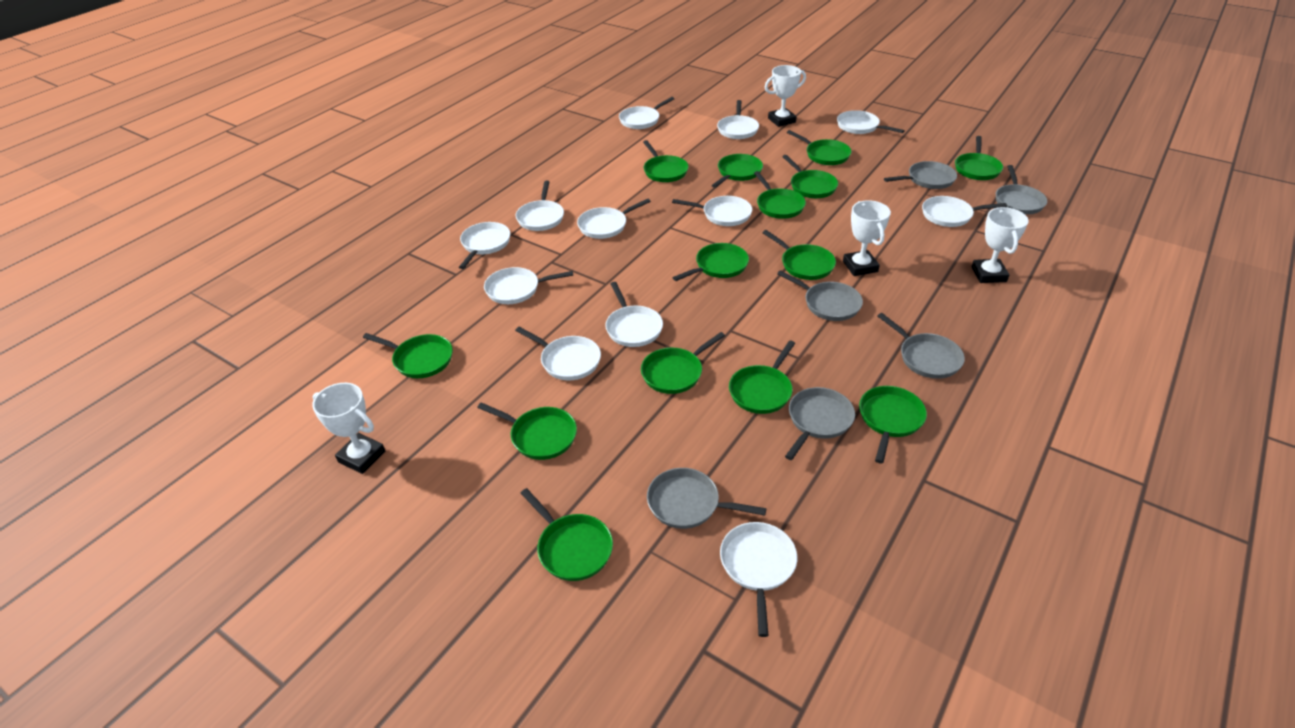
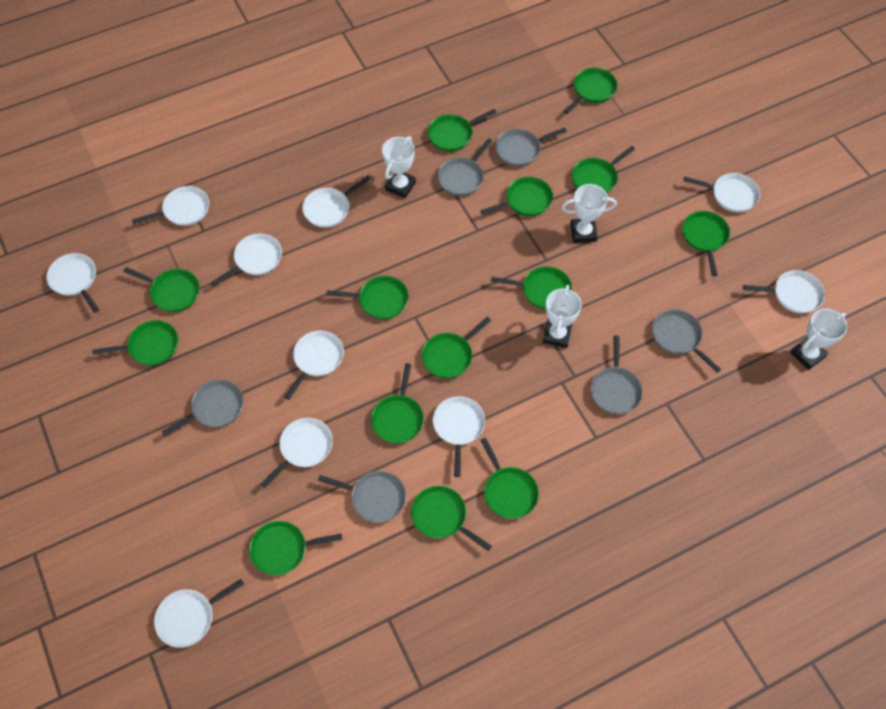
white pan: 12 -> 10

